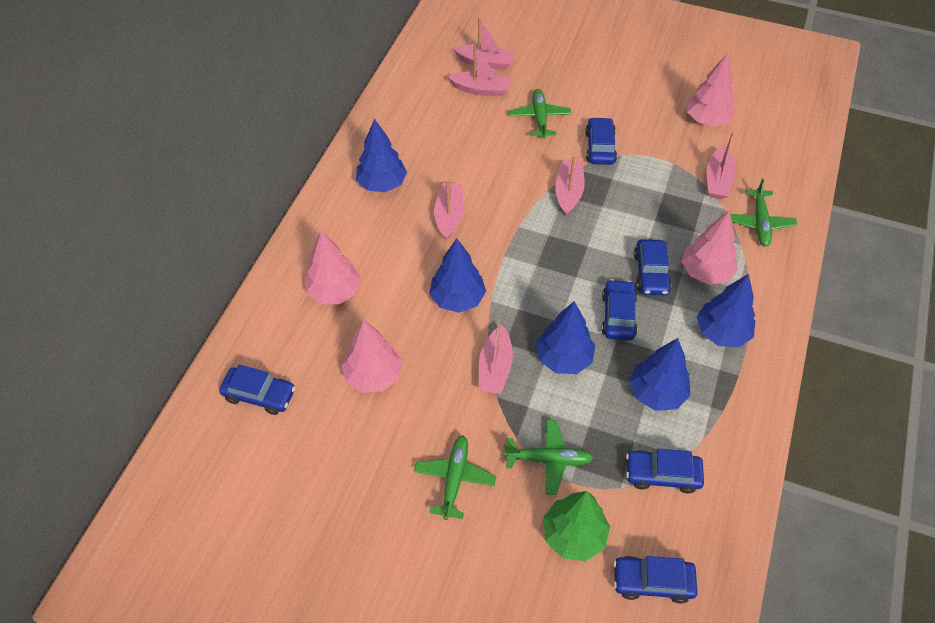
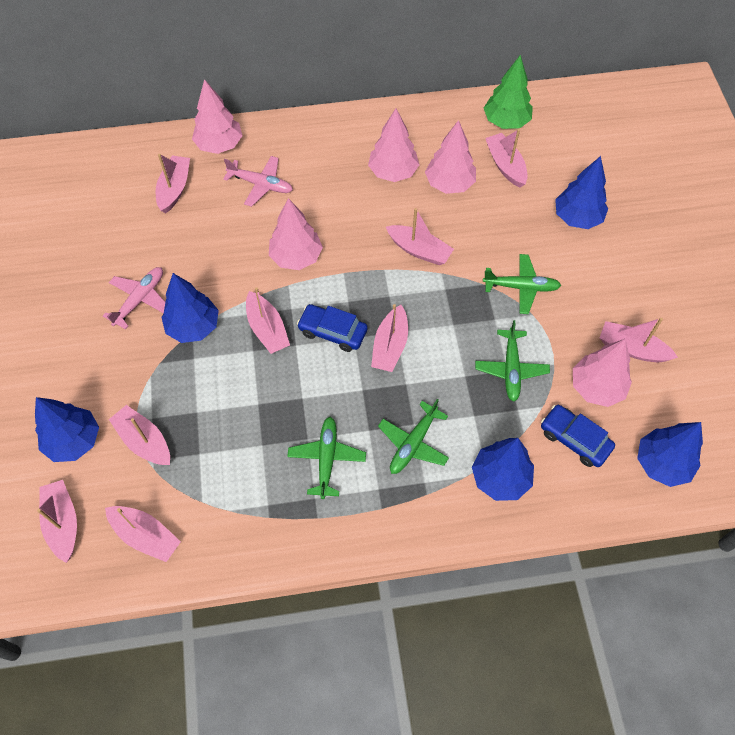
blue car: 6 -> 2
pink boat: 6 -> 9
pink plane: 0 -> 2
pink tree: 4 -> 5

